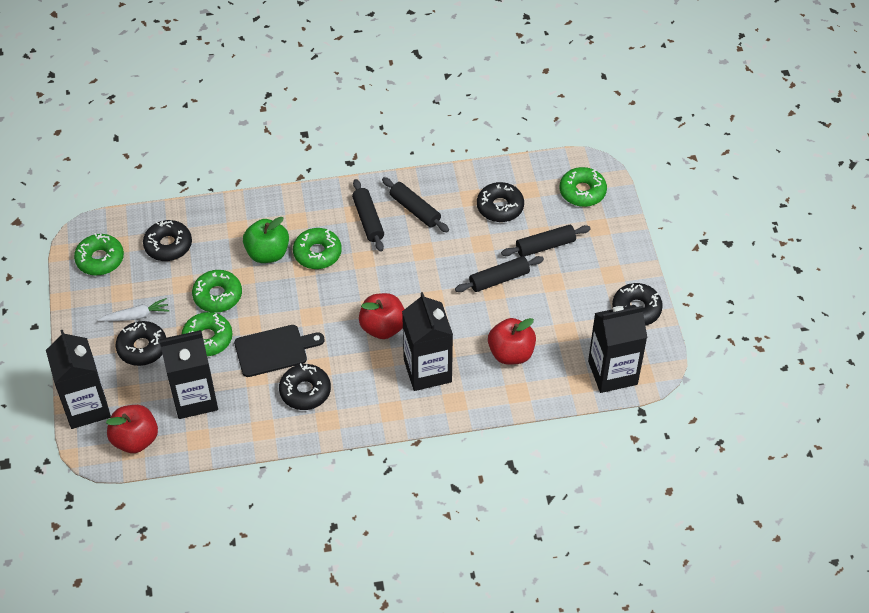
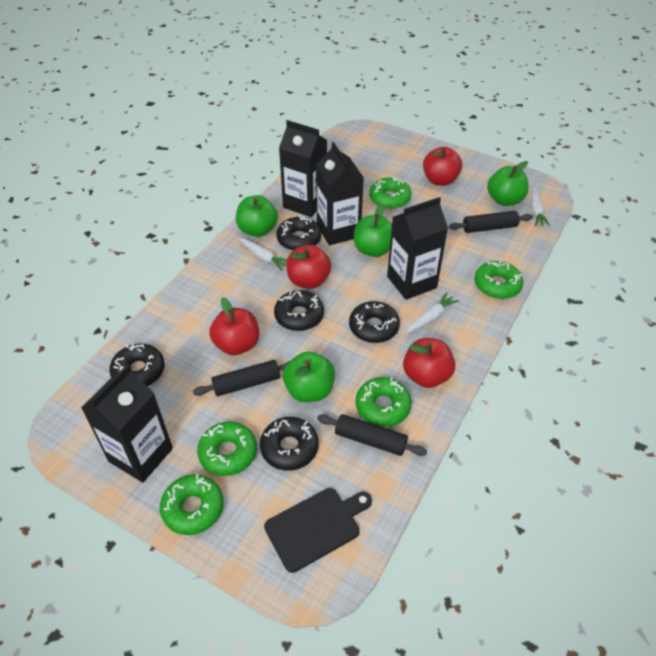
black rolling pin: 4 -> 3
green apple: 1 -> 4
red apple: 3 -> 4
white carrot: 1 -> 3

